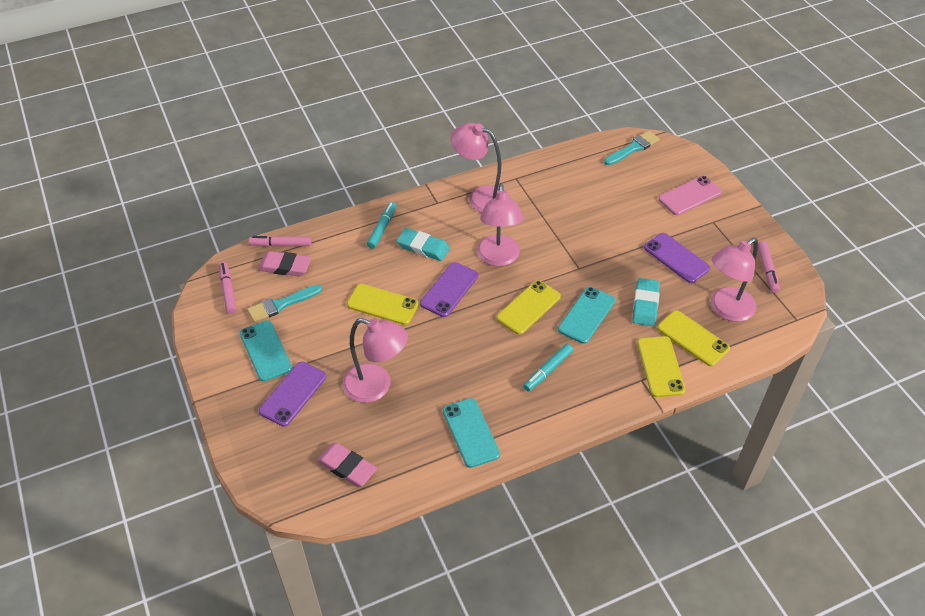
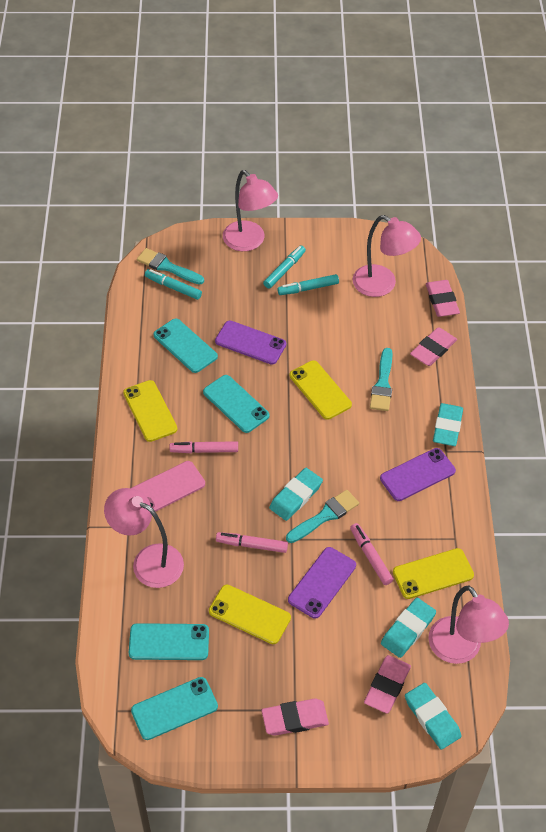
pink eraser: 2 -> 4
turquoise brush: 2 -> 3
turquoise eraser: 2 -> 4
turquoise marker: 2 -> 3
turquoise phone: 3 -> 4

